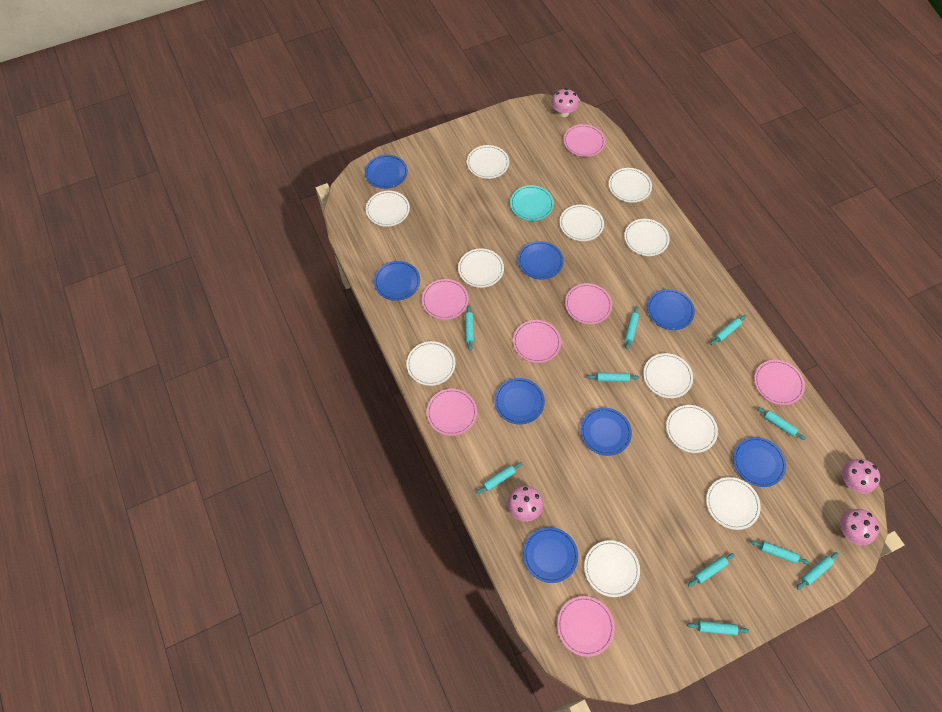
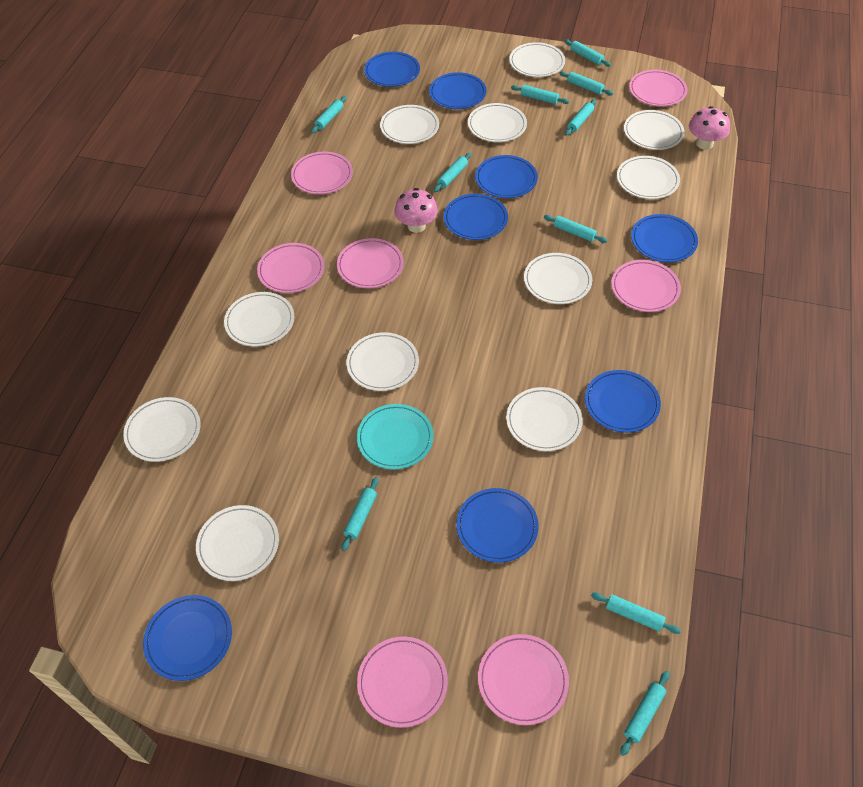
pink mushroom: 4 -> 2

